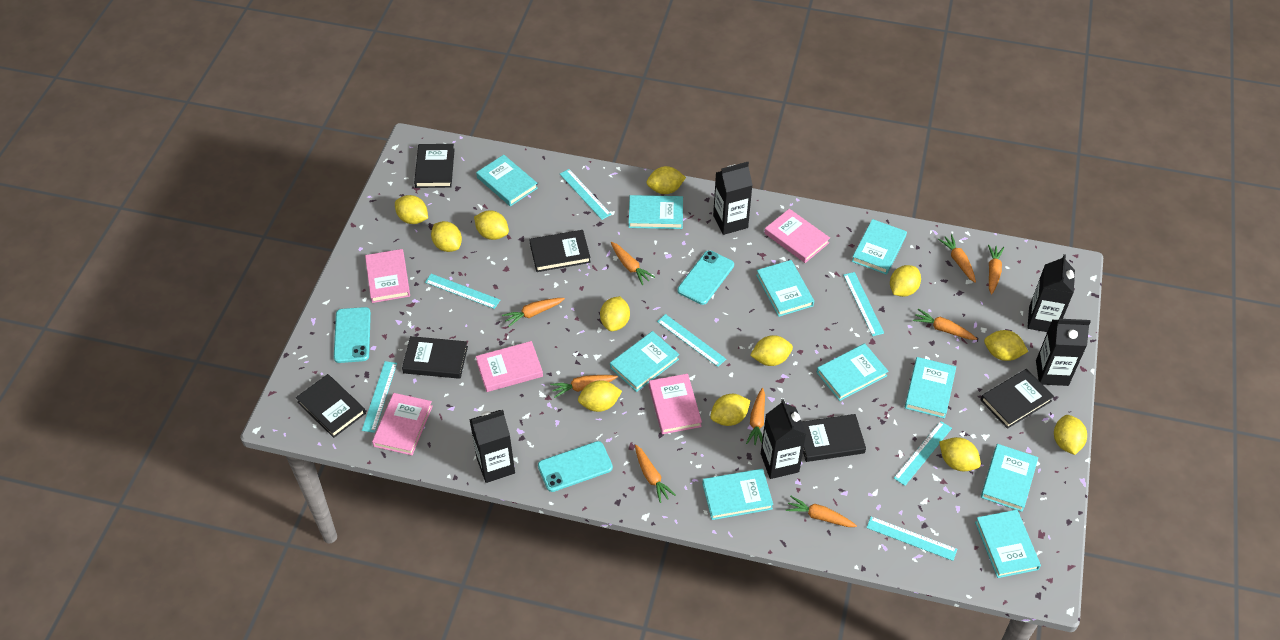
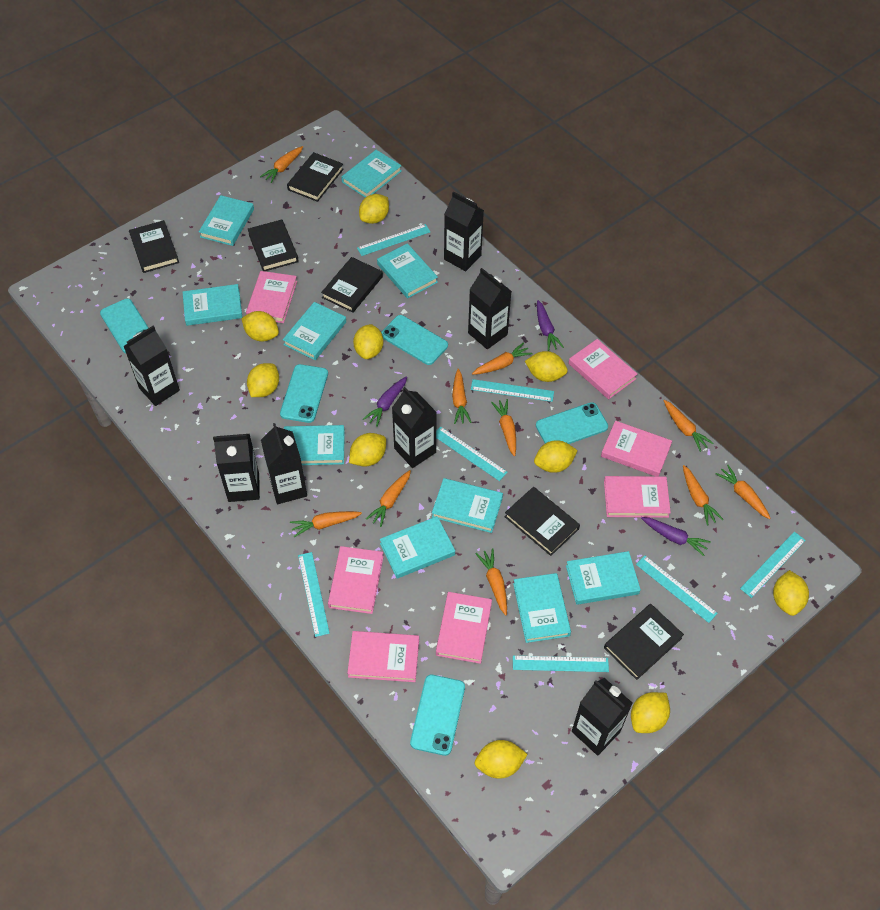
black carton: 5 -> 7
orange carrot: 9 -> 10
pink book: 5 -> 7
purple carrot: 0 -> 3
turquoise phone: 3 -> 5
yellow lemon: 12 -> 10

